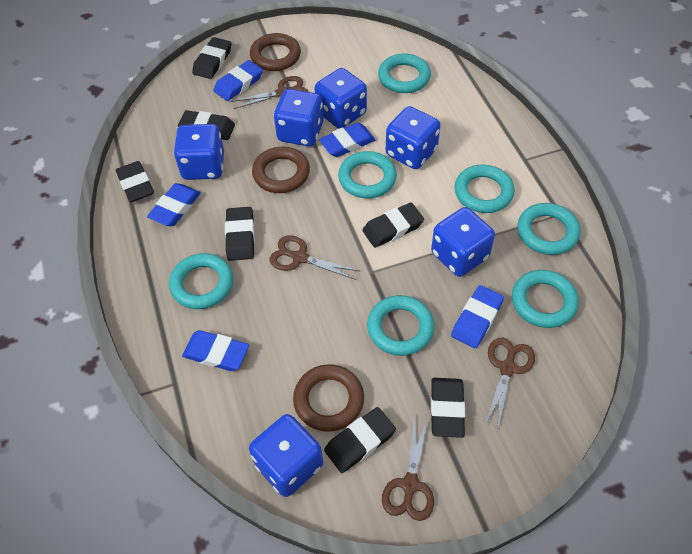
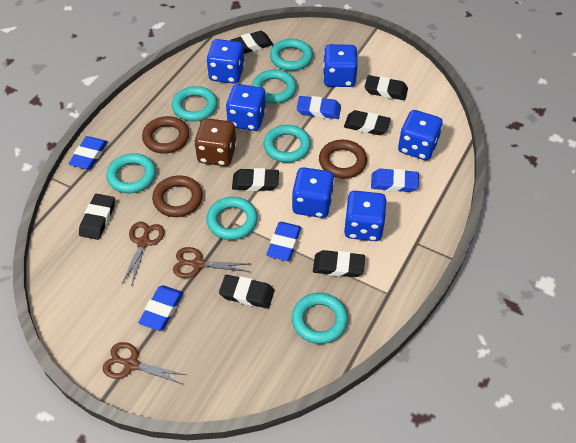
brown dice: 0 -> 1
brown scissors: 4 -> 3

